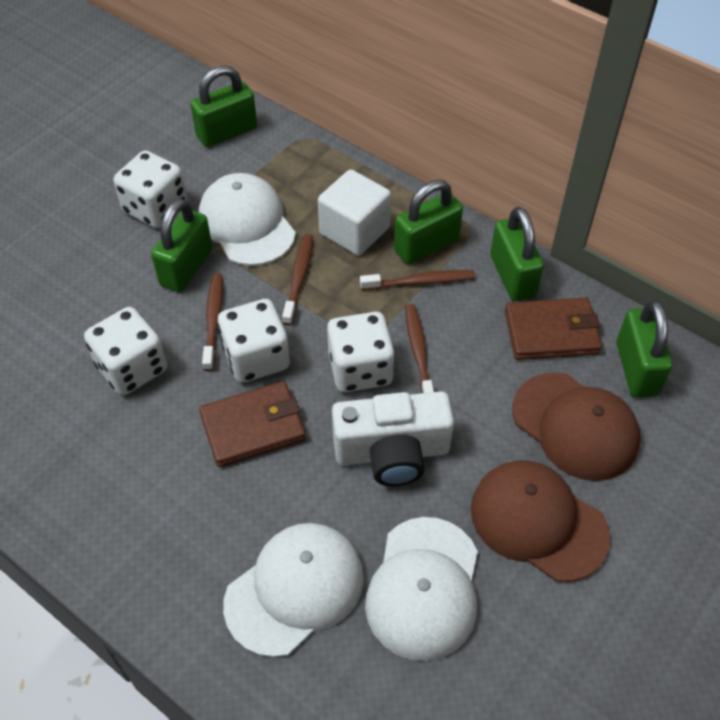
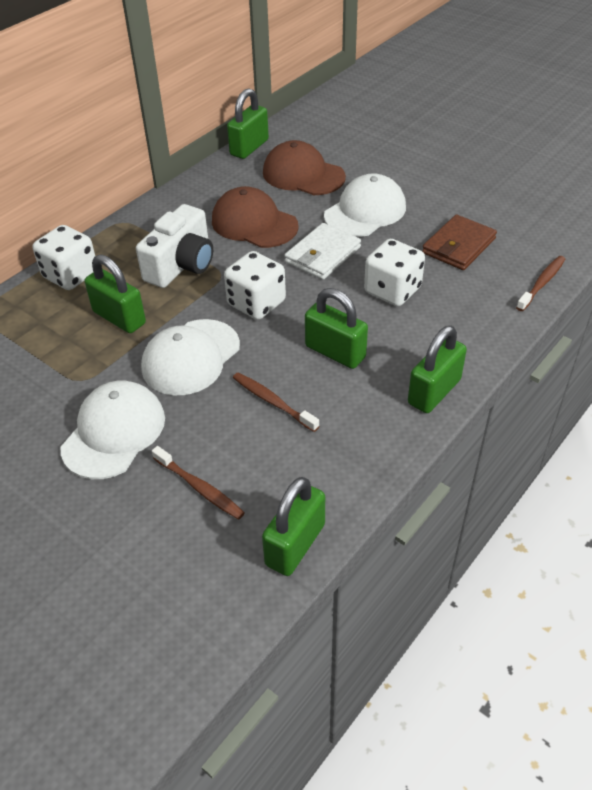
brown toothbrush: 4 -> 3
brown wallet: 2 -> 1
white cube: 1 -> 0
white dice: 4 -> 3
white wallet: 0 -> 1

